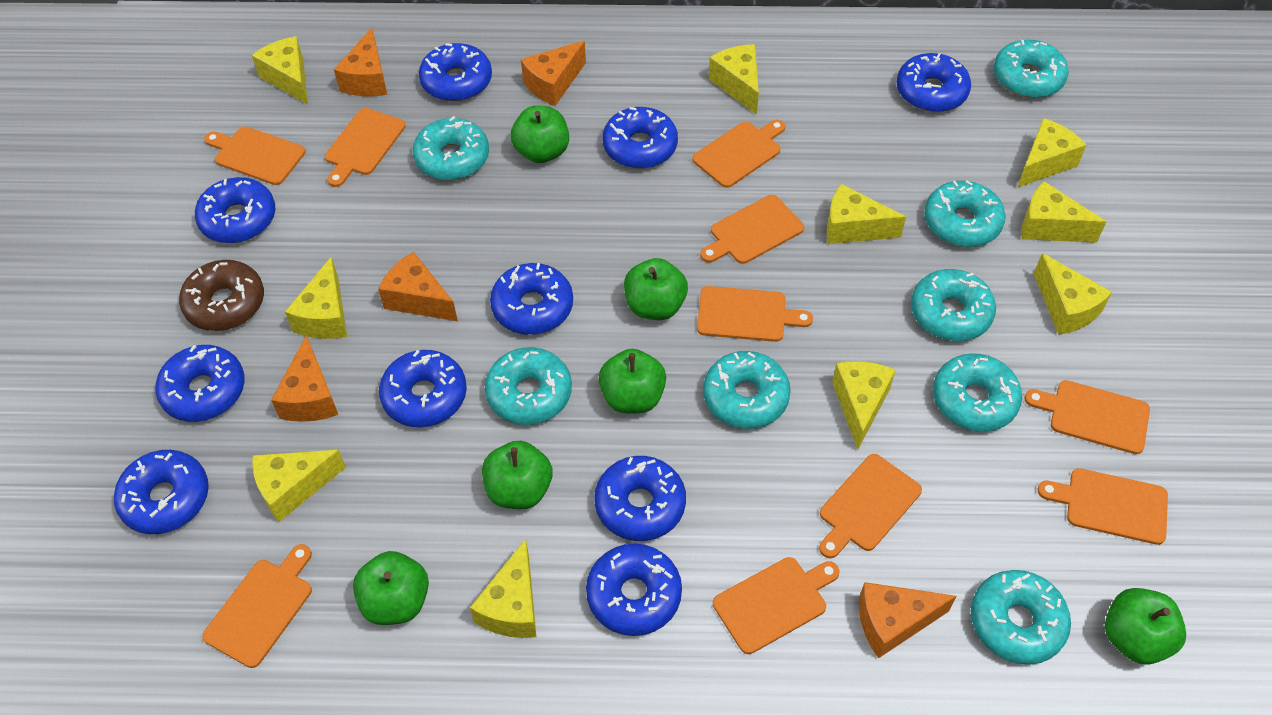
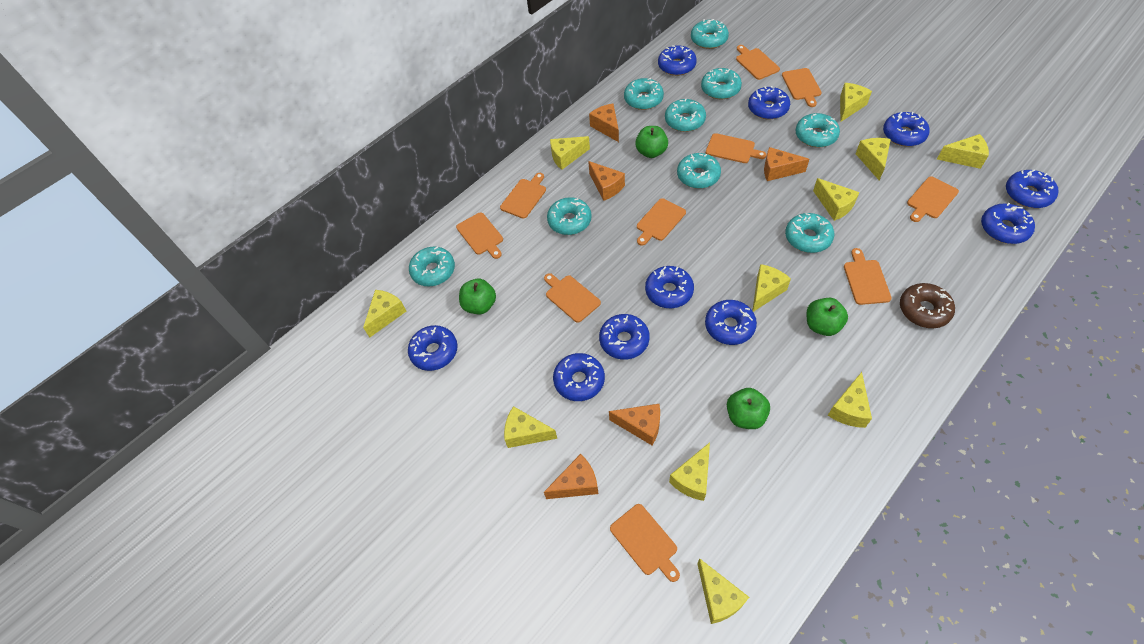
green apple: 6 -> 4
turquoise donut: 8 -> 9
yellow cheese: 10 -> 11

